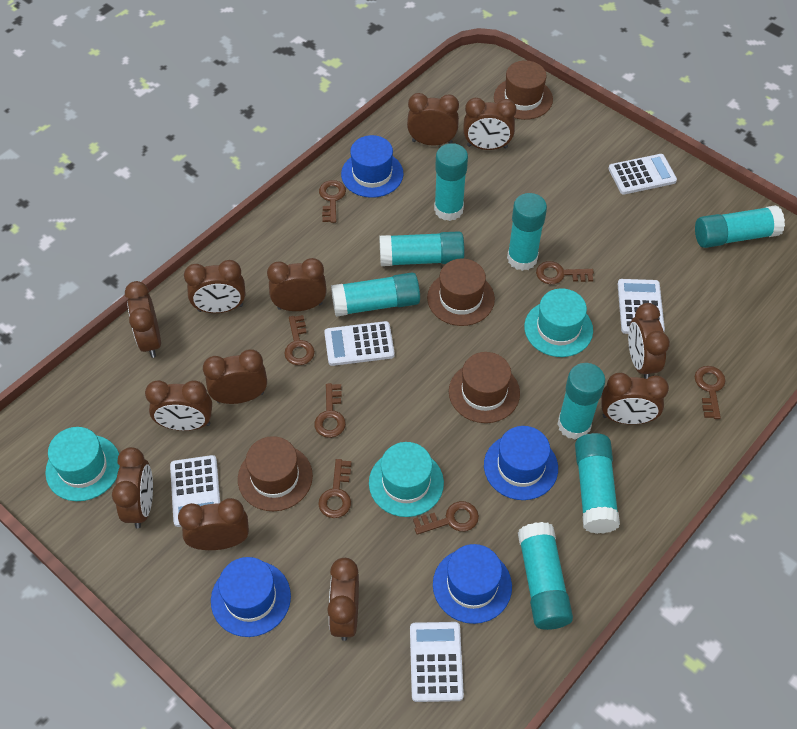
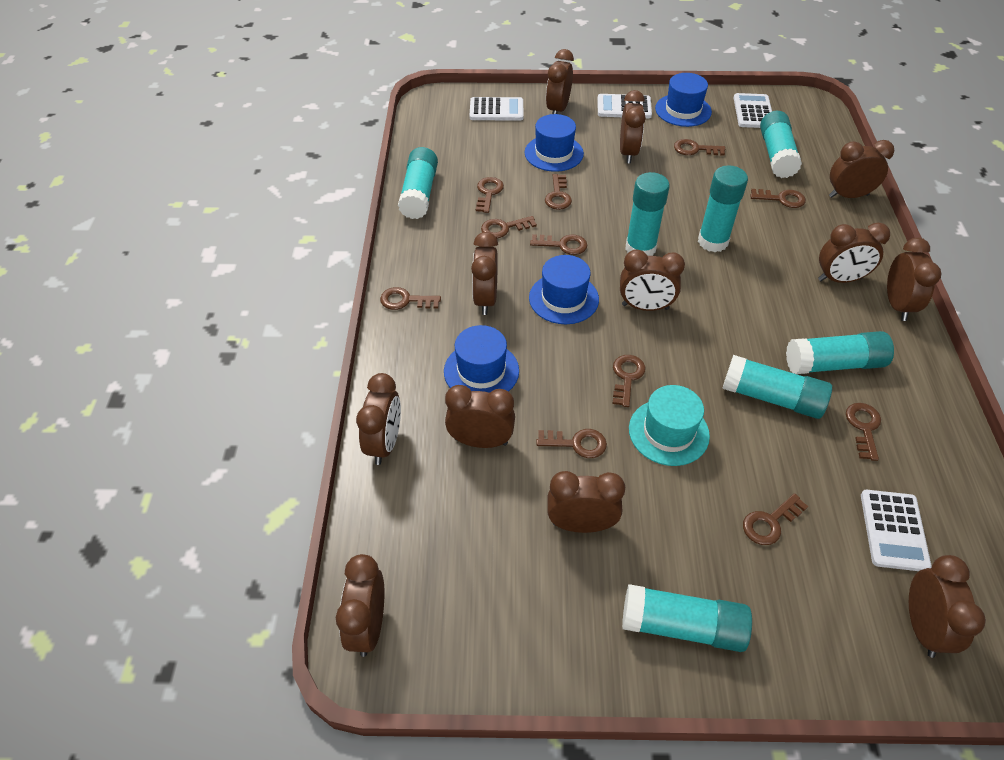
brown hat: 4 -> 0
brown key: 7 -> 11
turquoise glue stick: 8 -> 7
turquoise hat: 3 -> 1
white calculator: 5 -> 4

